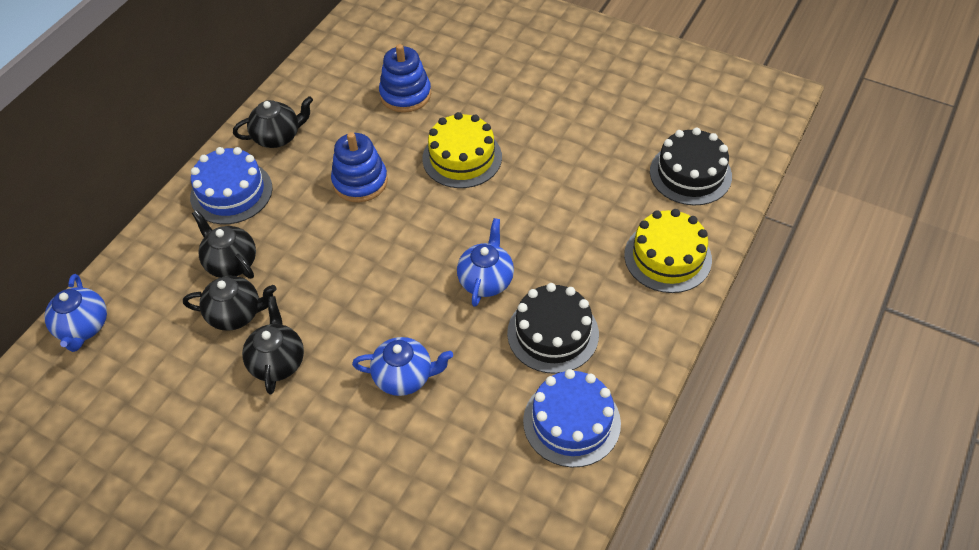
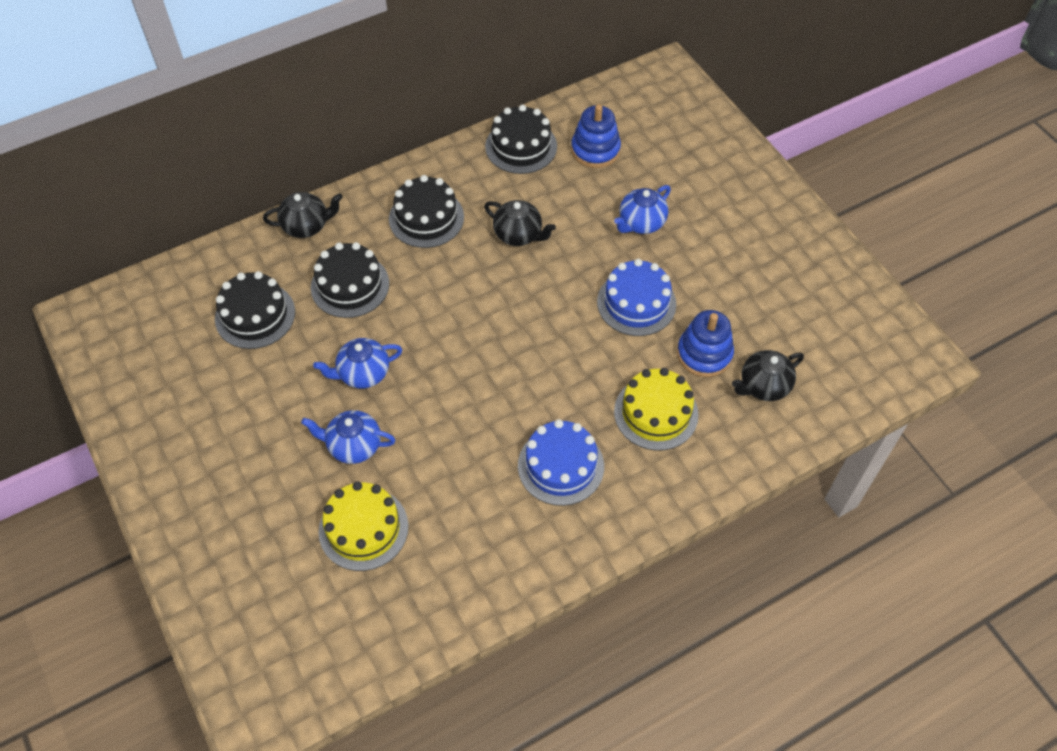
black cake: 2 -> 4
black teapot: 4 -> 3

